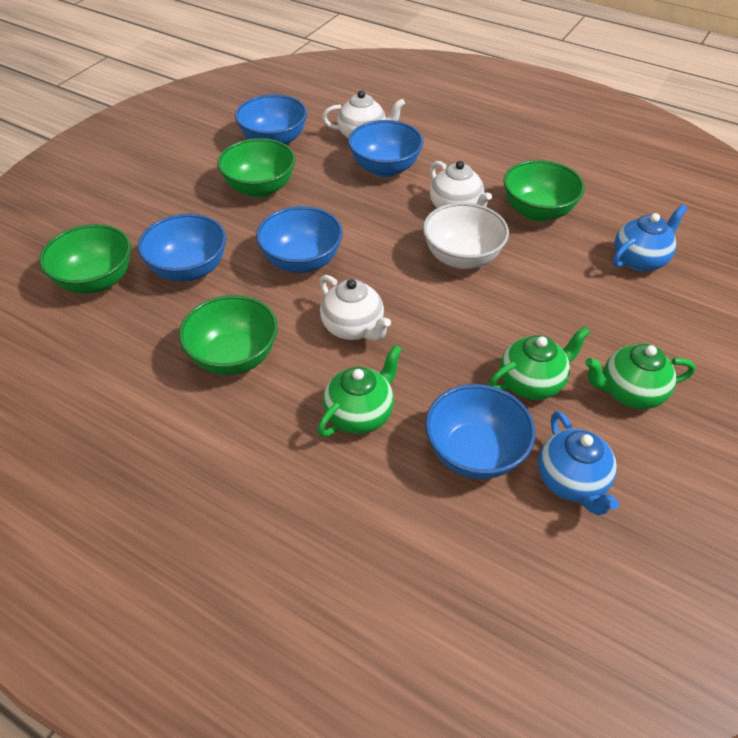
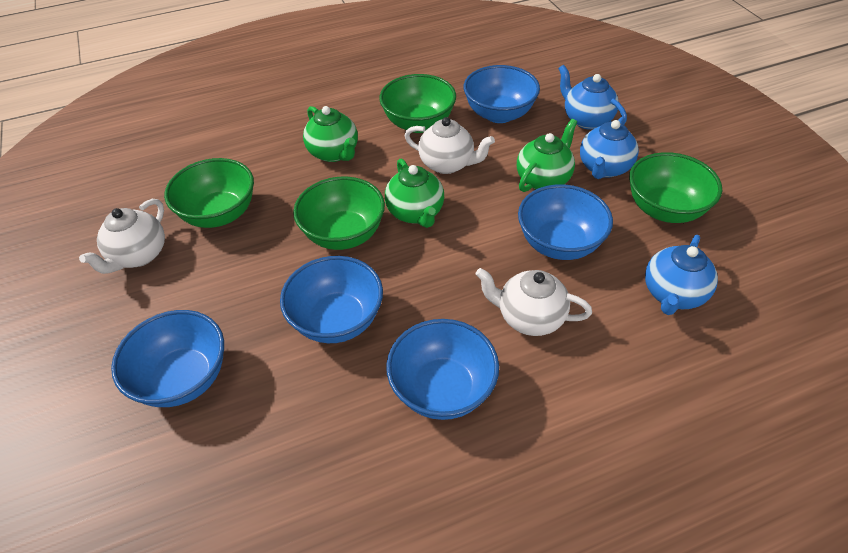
blue teapot: 2 -> 3
white bowl: 1 -> 0

